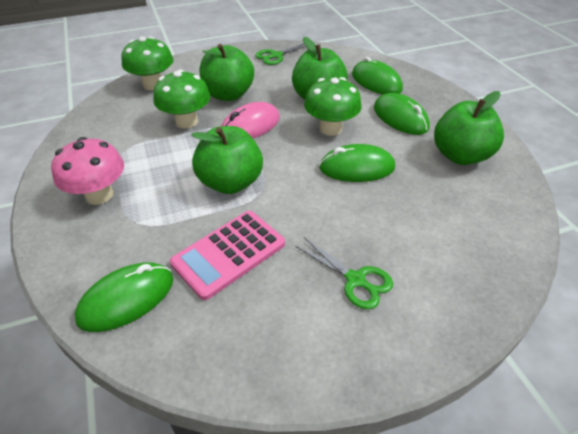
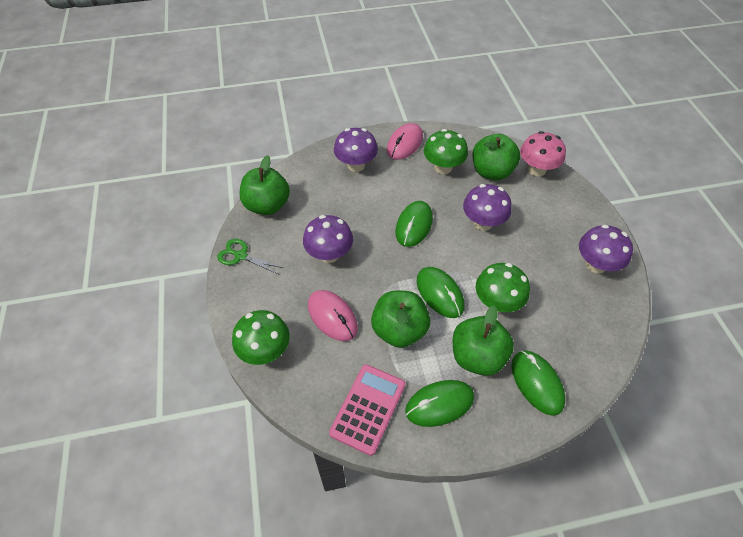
green scissors: 2 -> 1
pink mouse: 1 -> 2
purple mushroom: 0 -> 4

